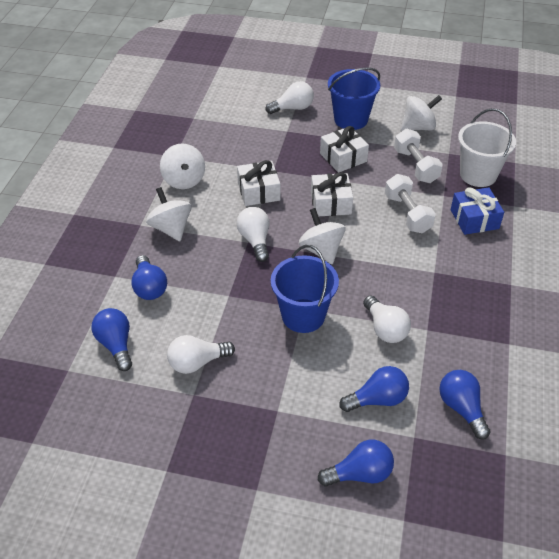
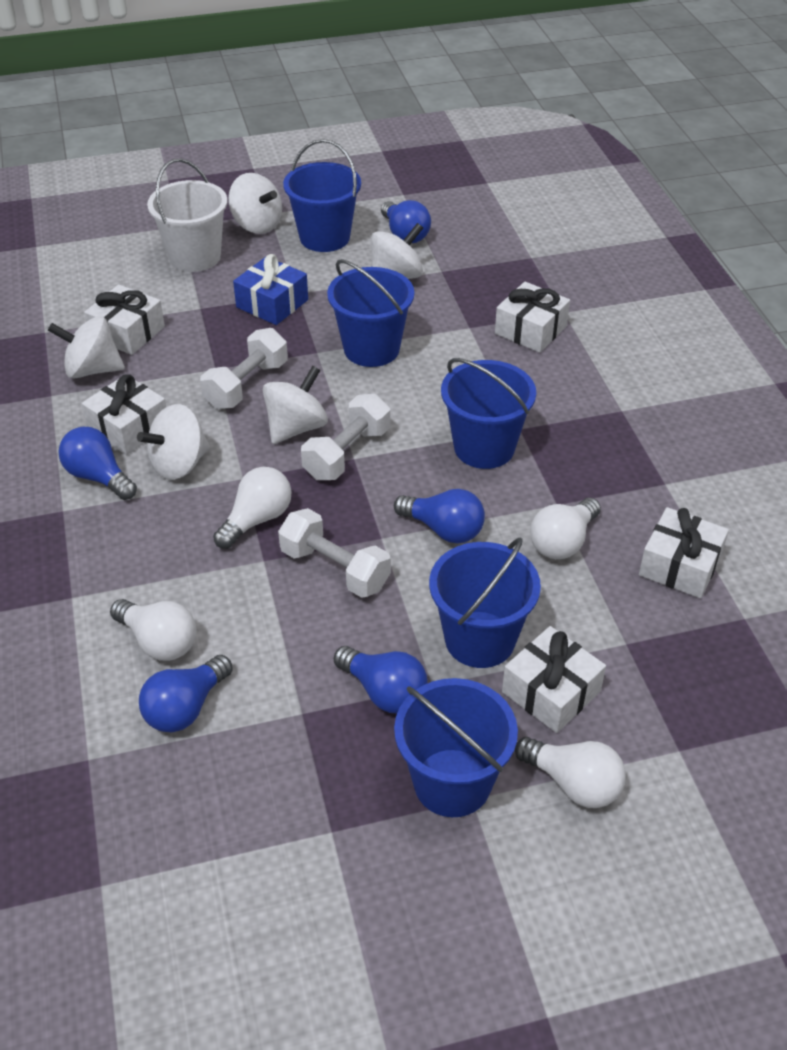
blue bucket: 2 -> 5
white dumbbell: 2 -> 3
white gift: 3 -> 5
white spinning top: 4 -> 5

